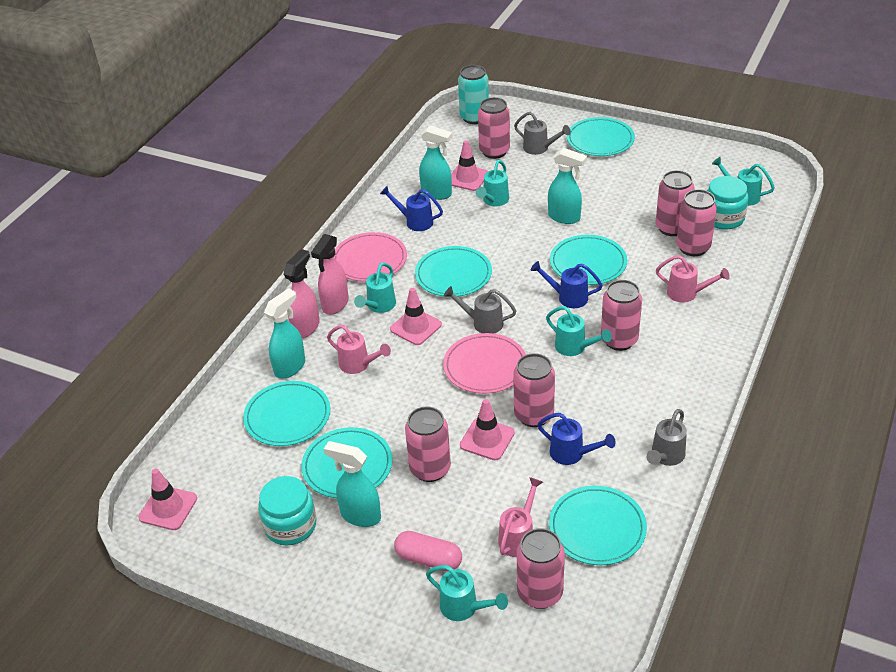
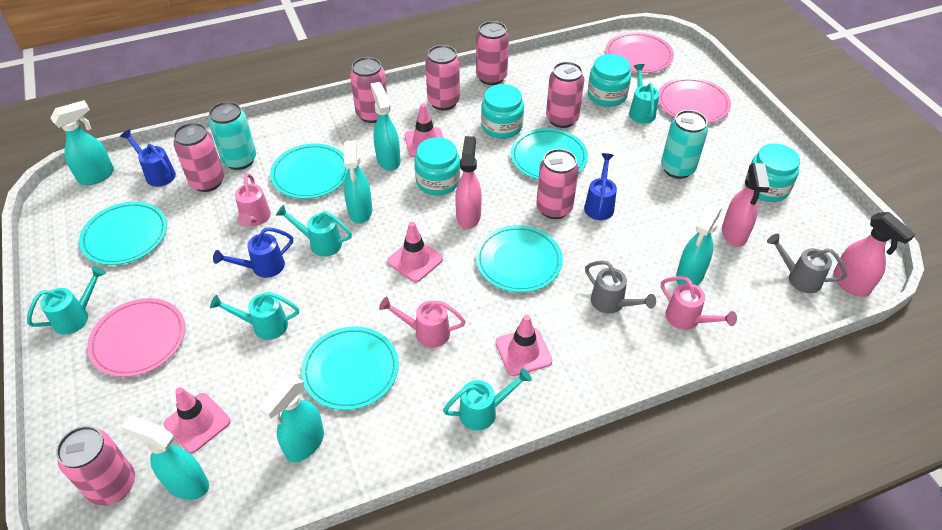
grey watering can: 3 -> 2
pink capsule: 1 -> 0
pink plate: 2 -> 3
pink spray bottle: 2 -> 3
turquoise can: 1 -> 2
turquoise jar: 2 -> 4
turquoise plate: 6 -> 5
turquoise spray bottle: 4 -> 6

